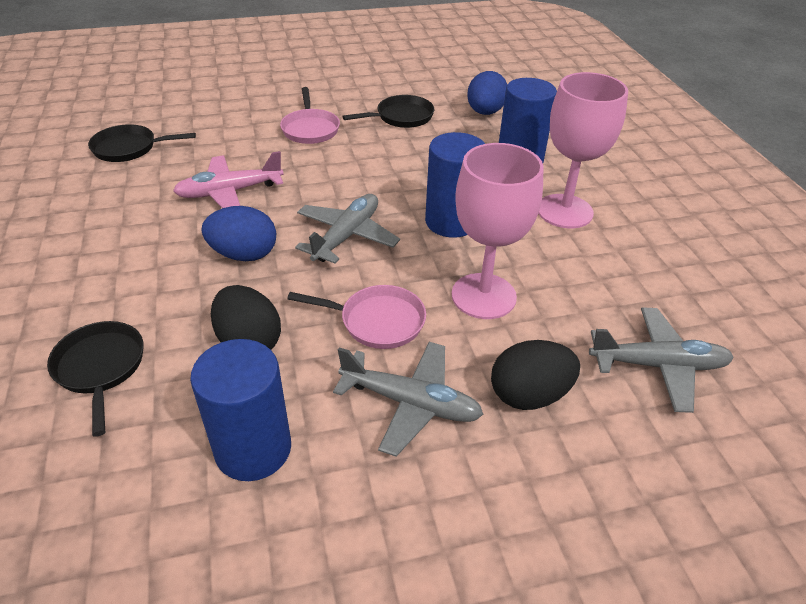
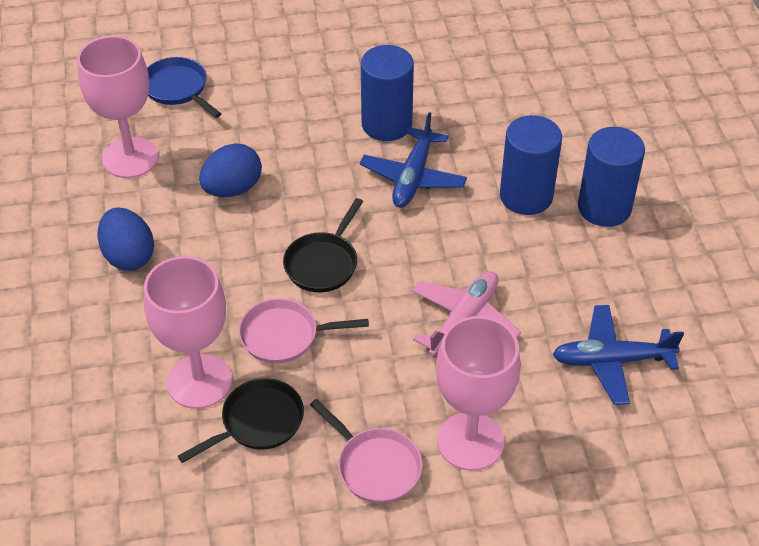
black egg: 2 -> 0
black pan: 3 -> 2
blue pan: 0 -> 1
blue plane: 0 -> 2
grey plane: 3 -> 0
pink goblet: 2 -> 3

